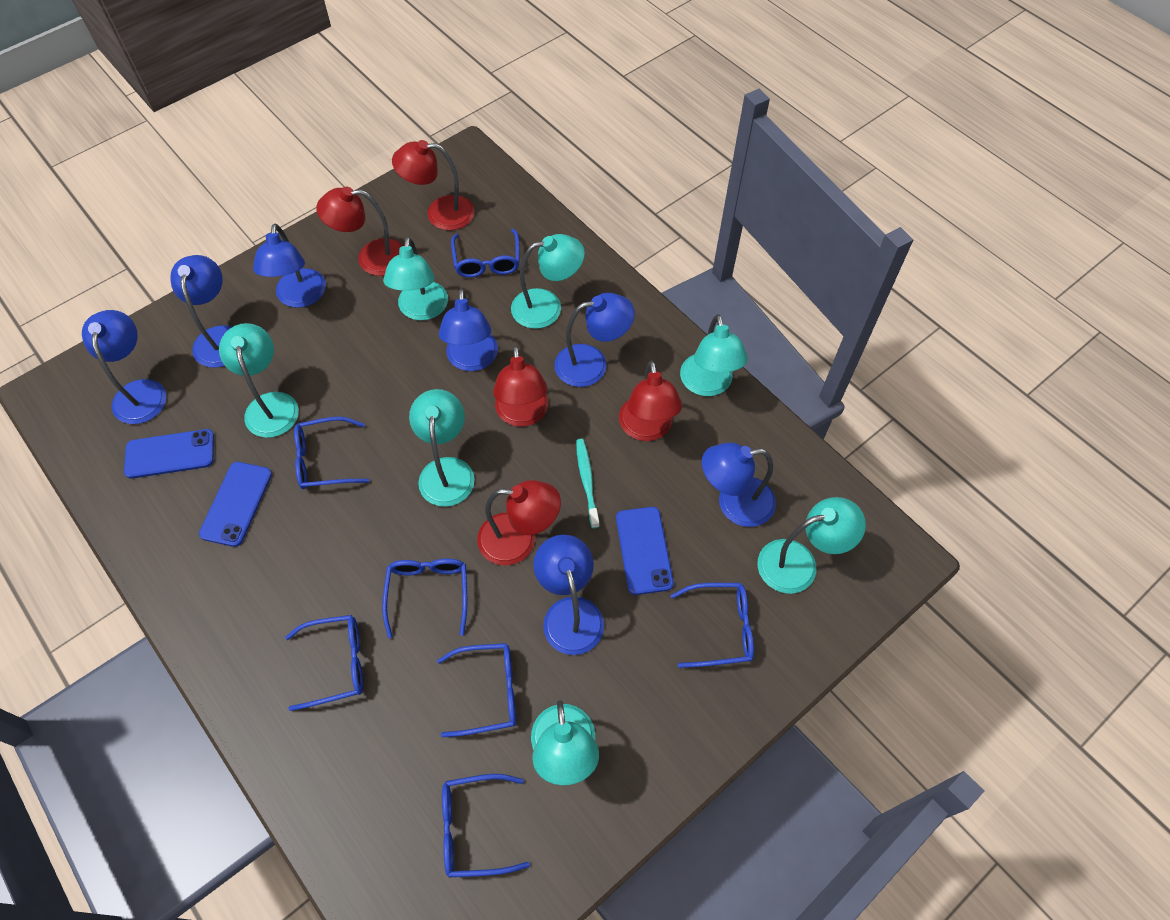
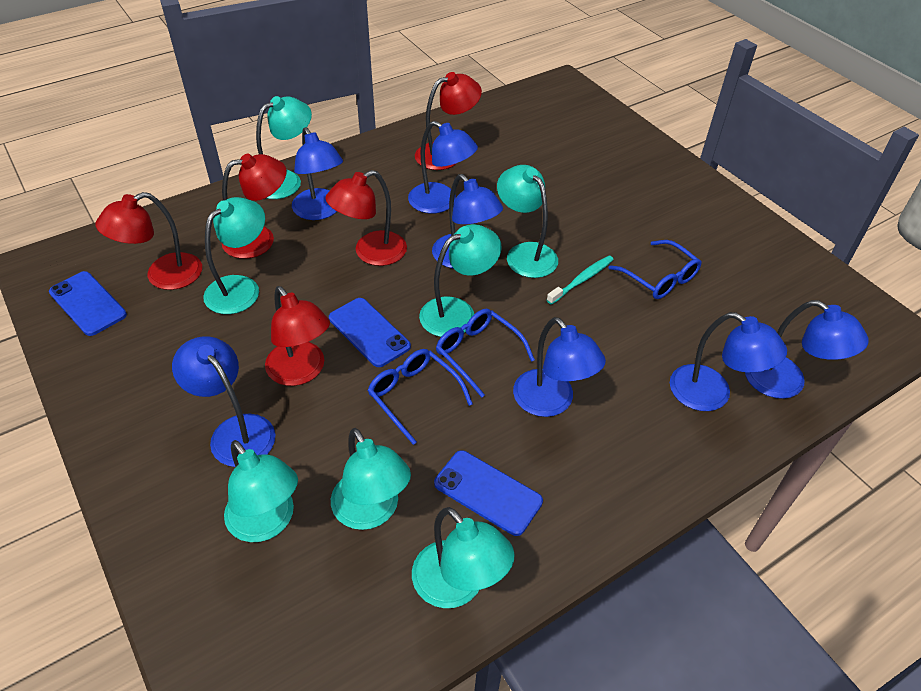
blue glasses: 7 -> 3

